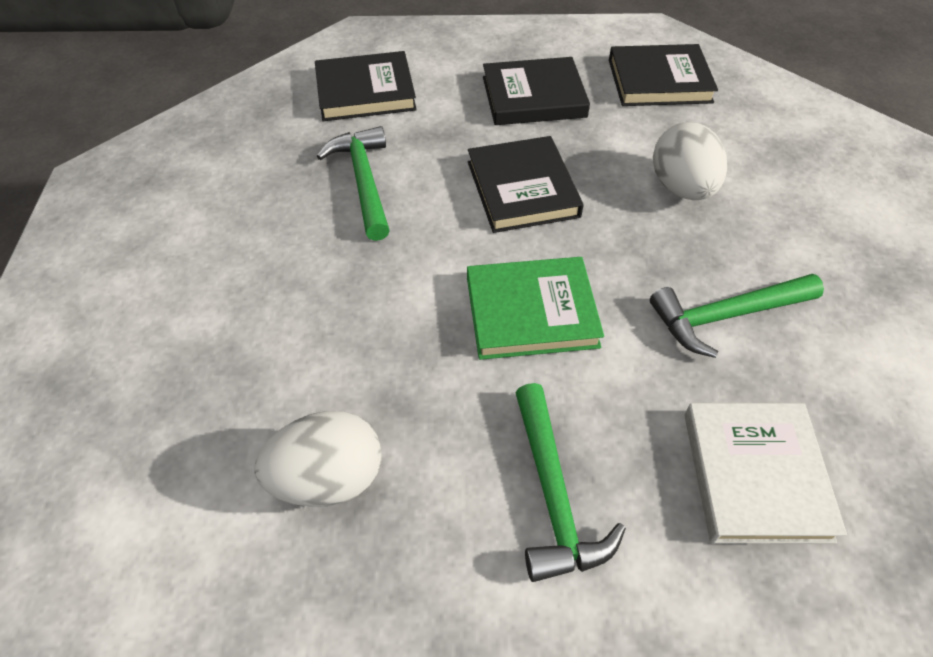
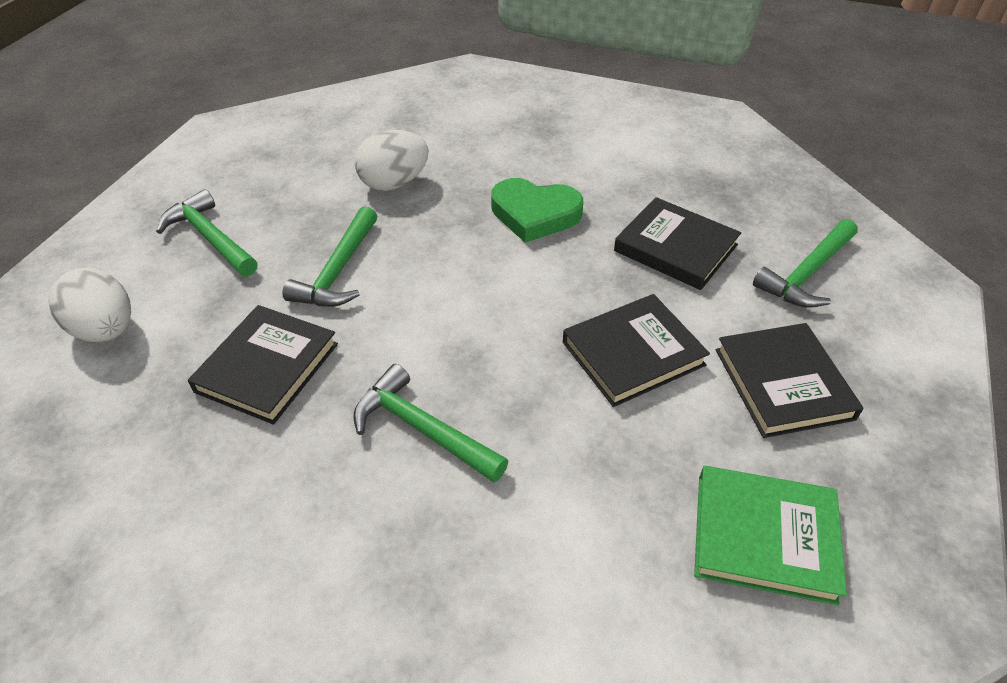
green hammer: 3 -> 4
green heart: 0 -> 1
white book: 1 -> 0

